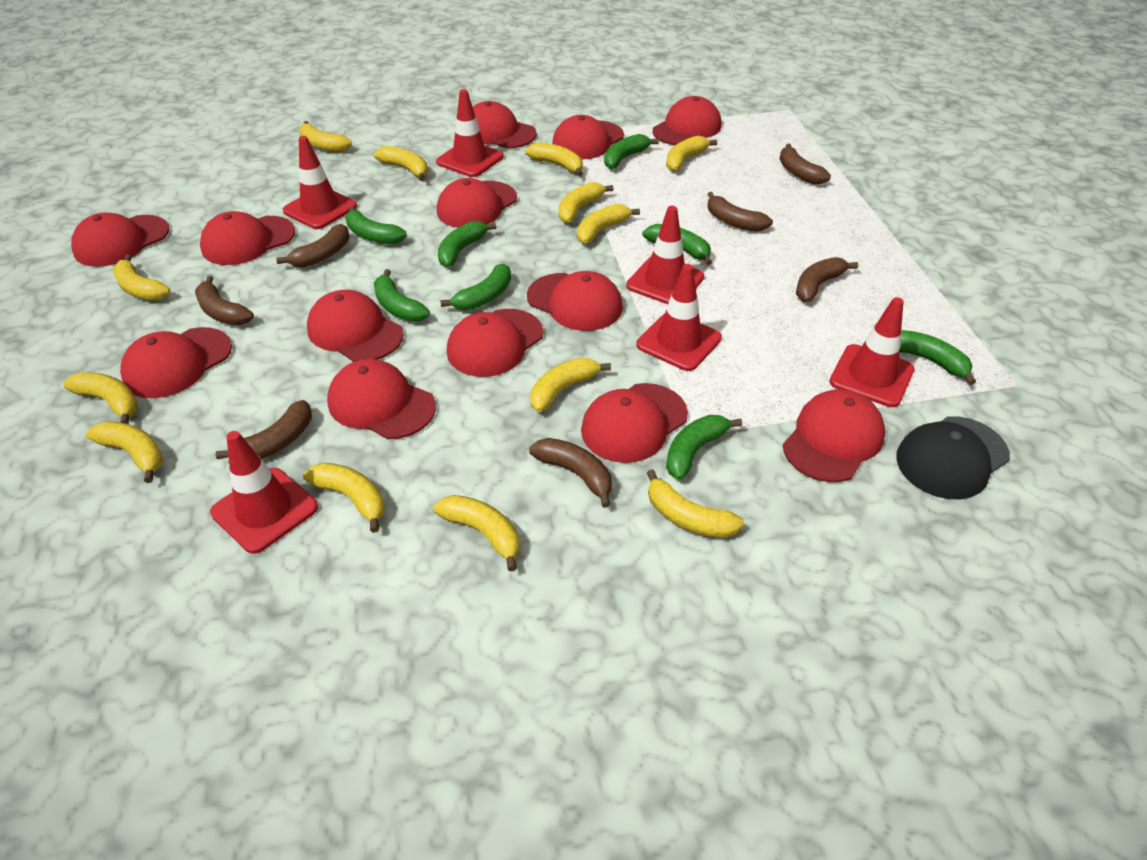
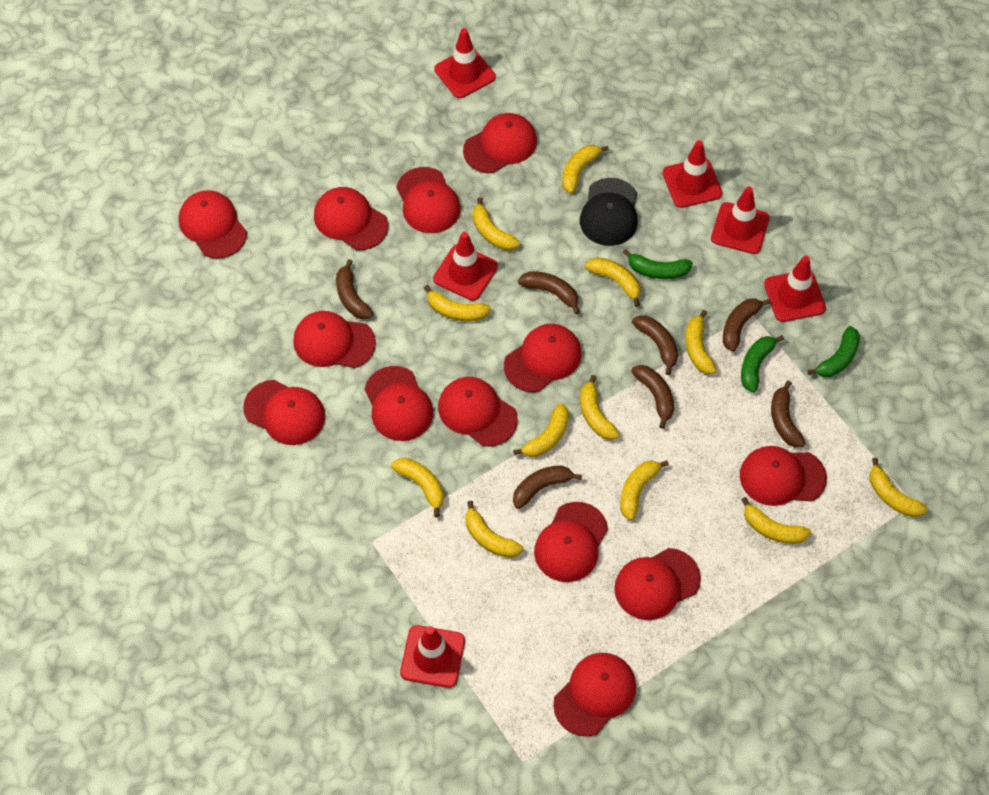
green banana: 8 -> 3
yellow banana: 13 -> 12

